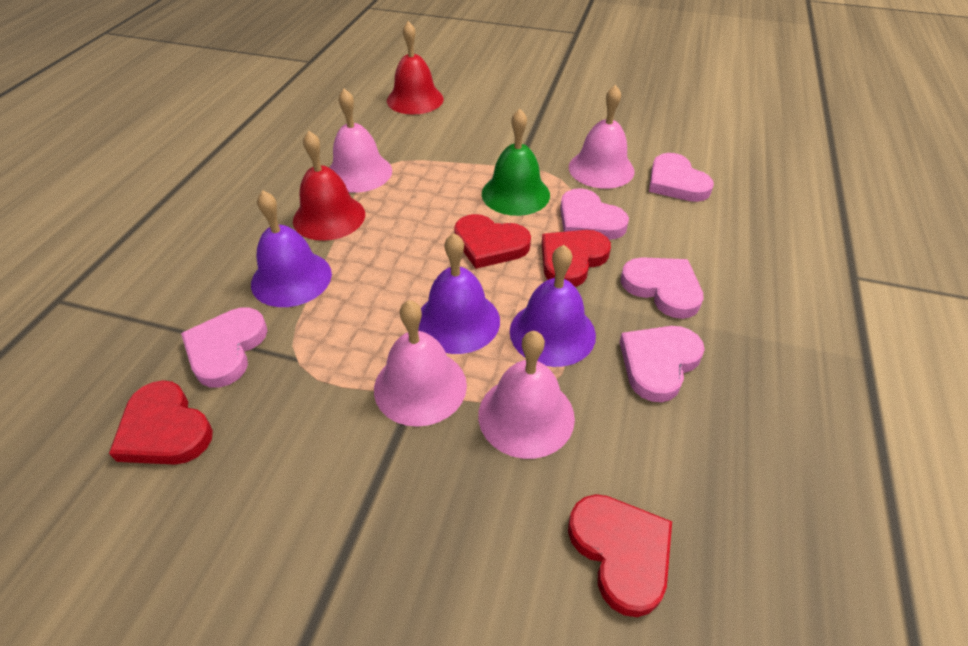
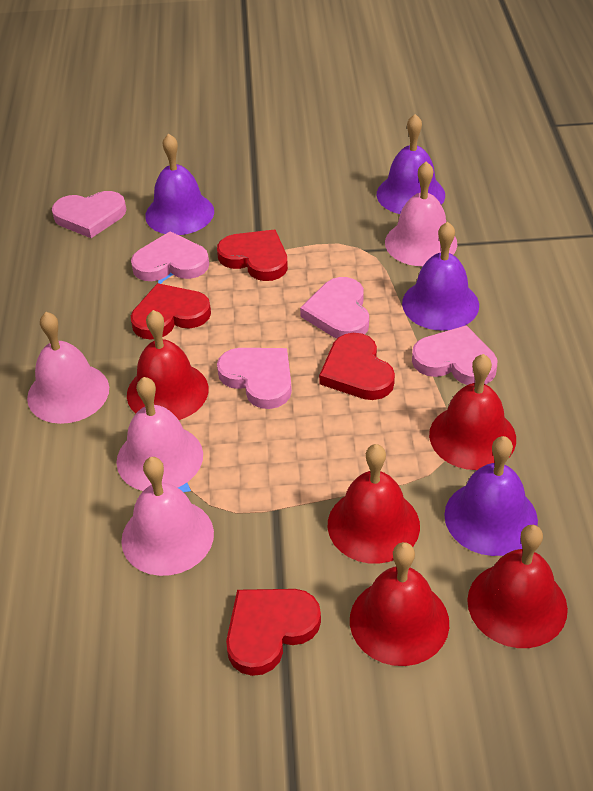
green bell: 1 -> 0
purple bell: 3 -> 4
red bell: 2 -> 5

